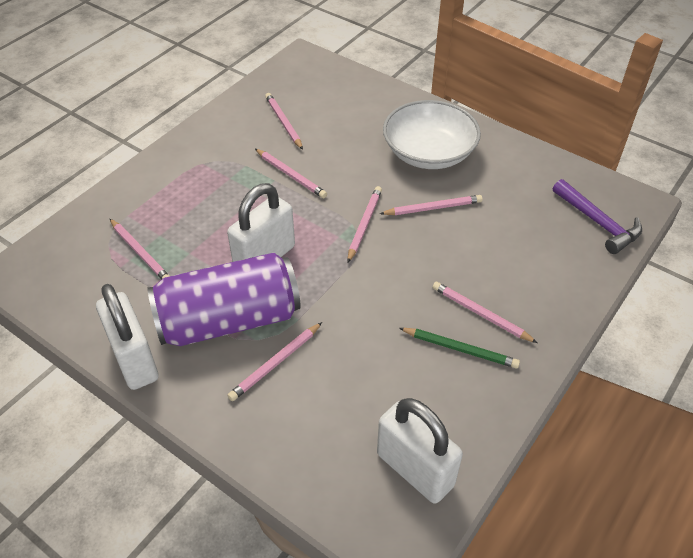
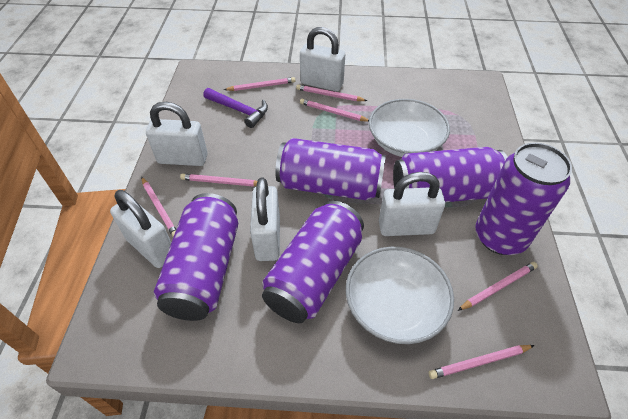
green pencil: 1 -> 0
purple can: 1 -> 5
white bowl: 1 -> 2
white padlock: 3 -> 5

